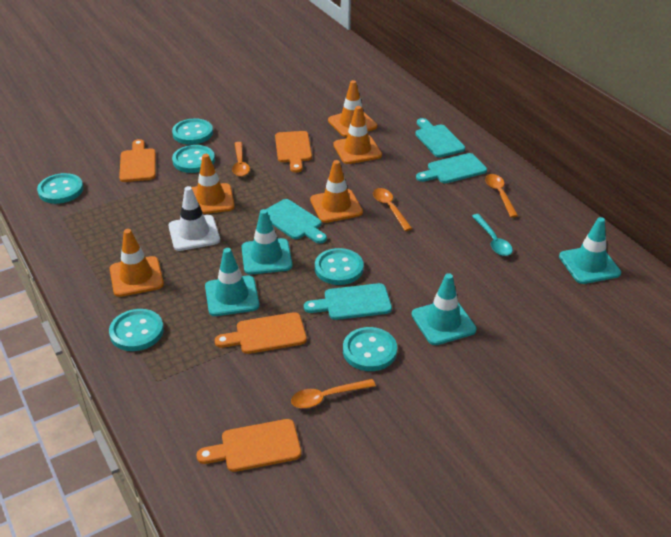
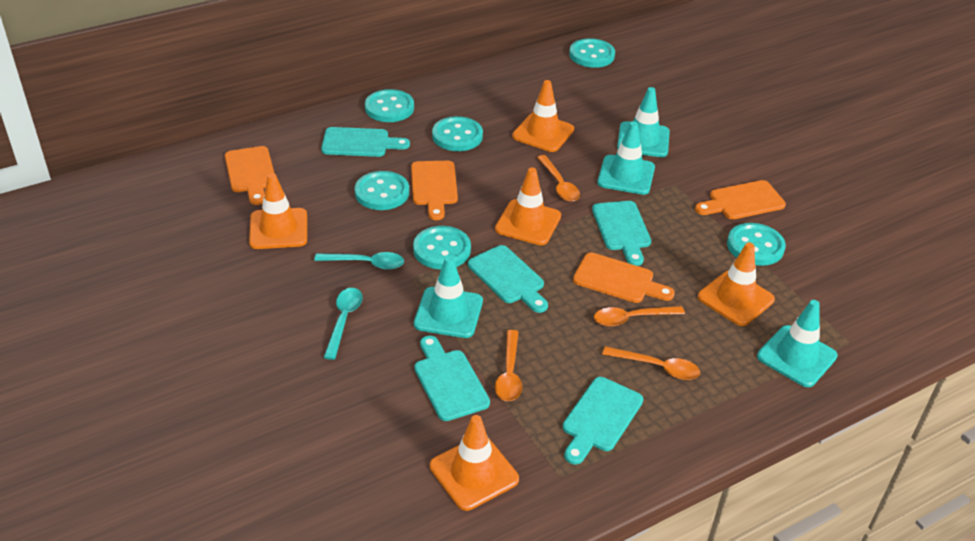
turquoise cutting board: 4 -> 5
turquoise spoon: 1 -> 2
white traffic cone: 1 -> 0

